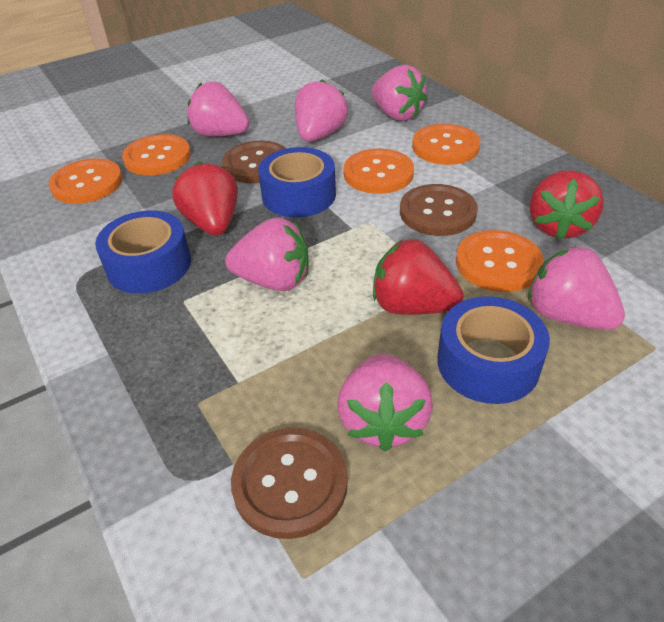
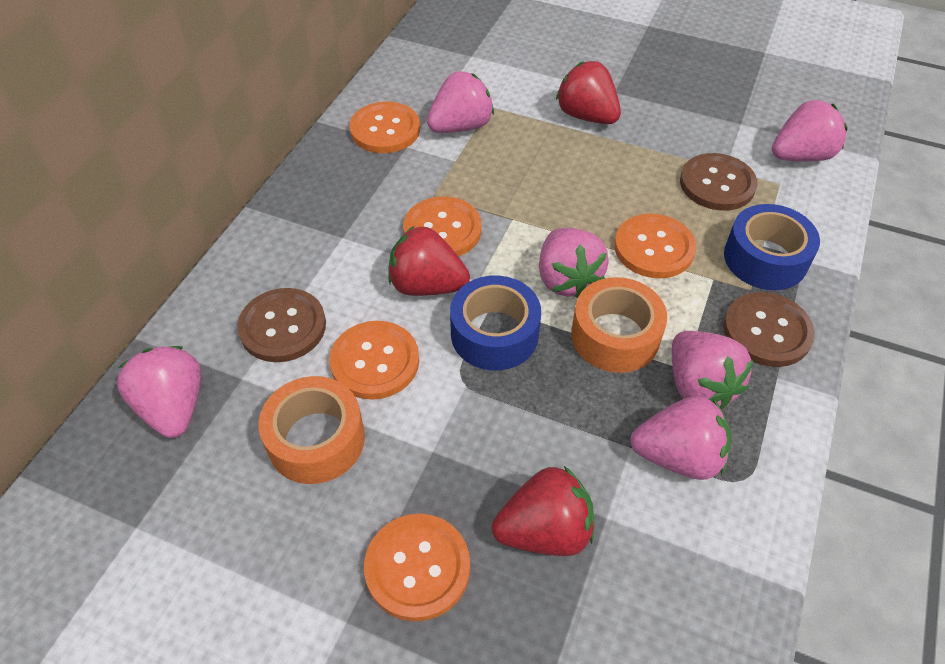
blue tape: 3 -> 2
orange tape: 0 -> 2

